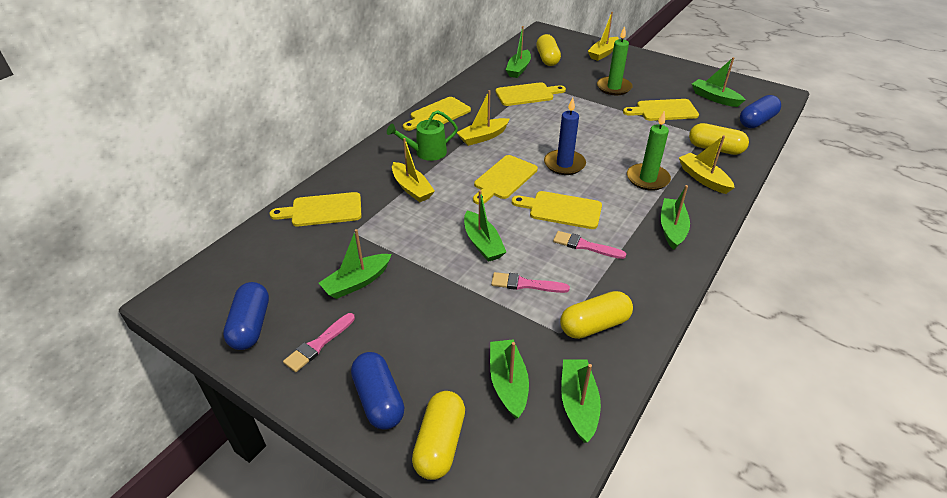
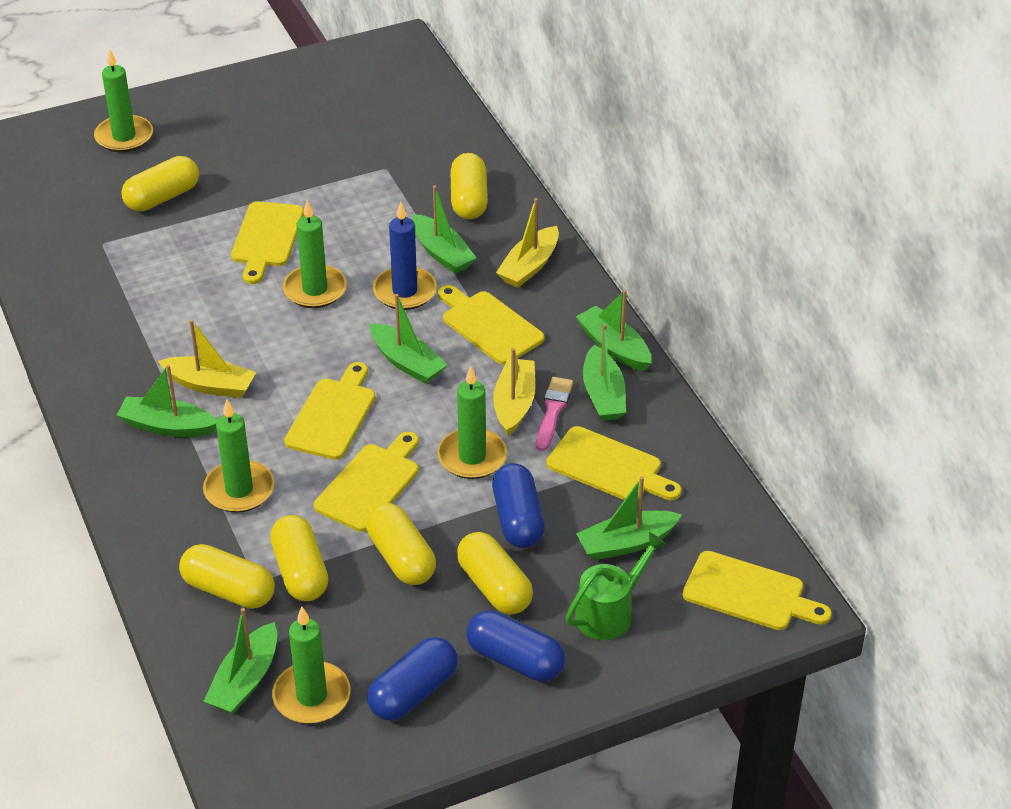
green candle: 2 -> 5
pink brush: 3 -> 1
yellow boat: 4 -> 3
yellow capsule: 4 -> 6

